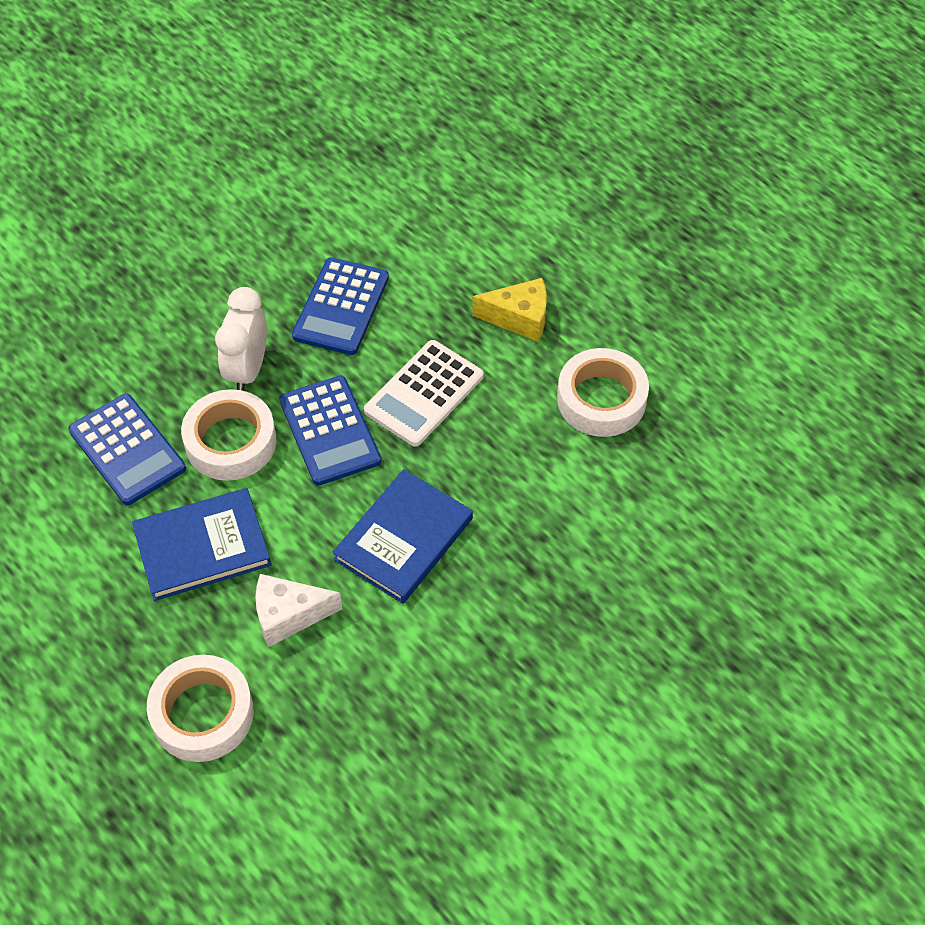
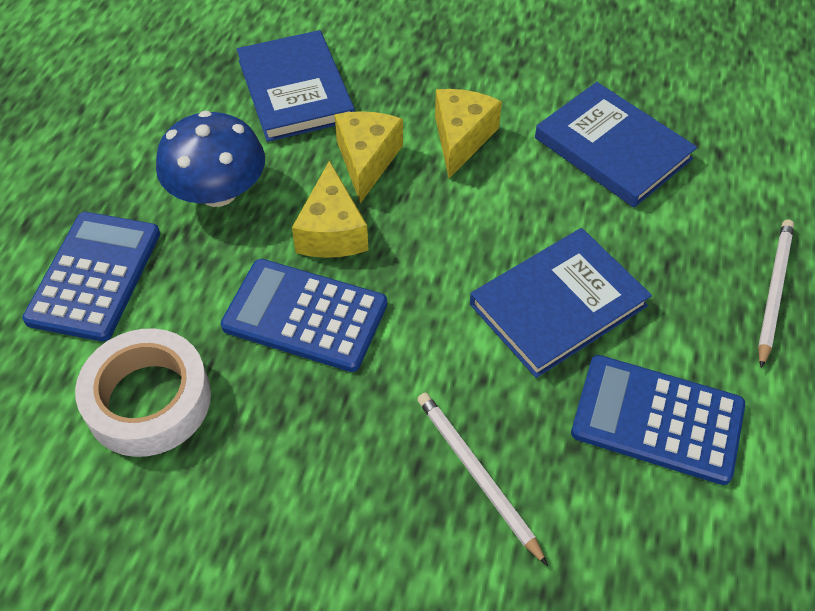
blue book: 2 -> 3
blue mushroom: 0 -> 1
white calculator: 1 -> 0
white cheese: 1 -> 0
white clock: 1 -> 0
white pencil: 0 -> 2
white tape: 3 -> 1
yellow cheese: 1 -> 3

